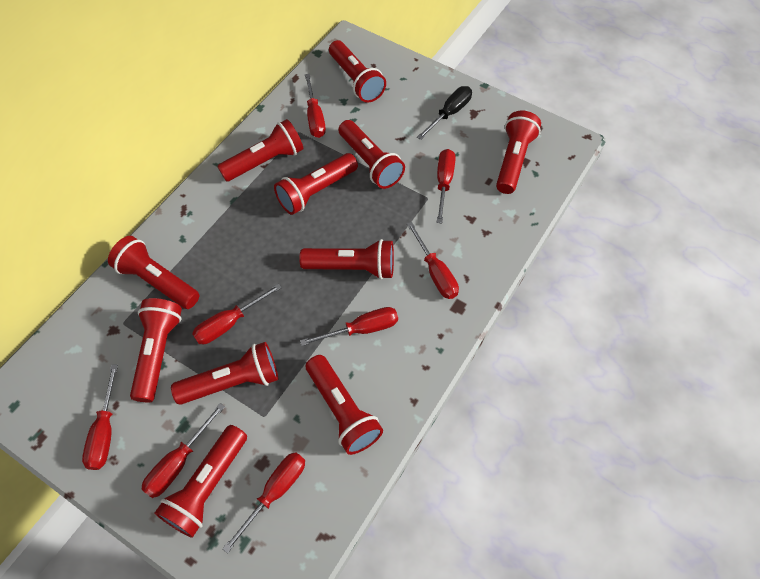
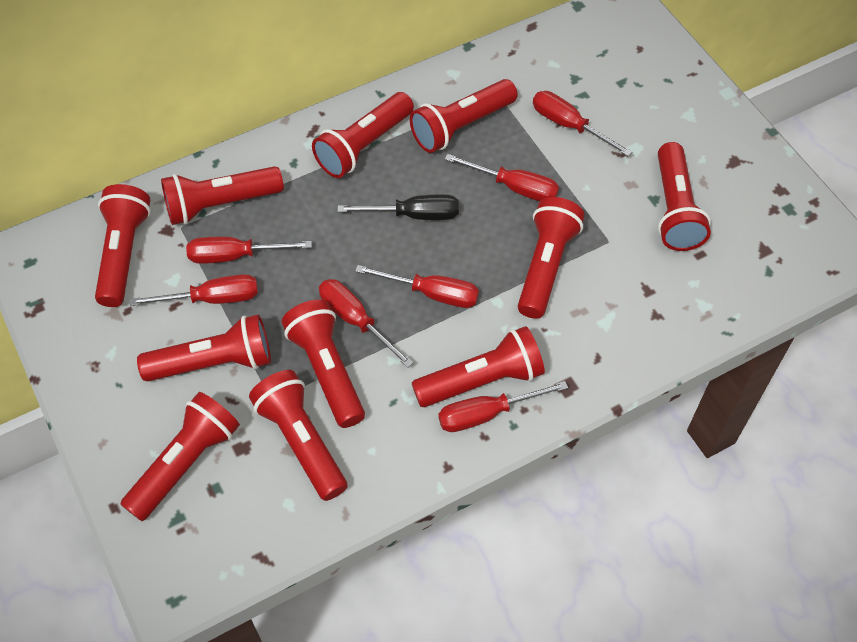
red screwdriver: 8 -> 7

